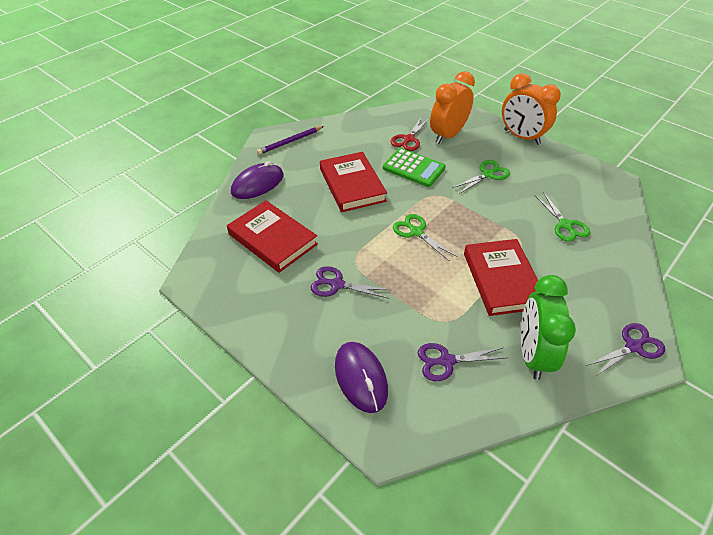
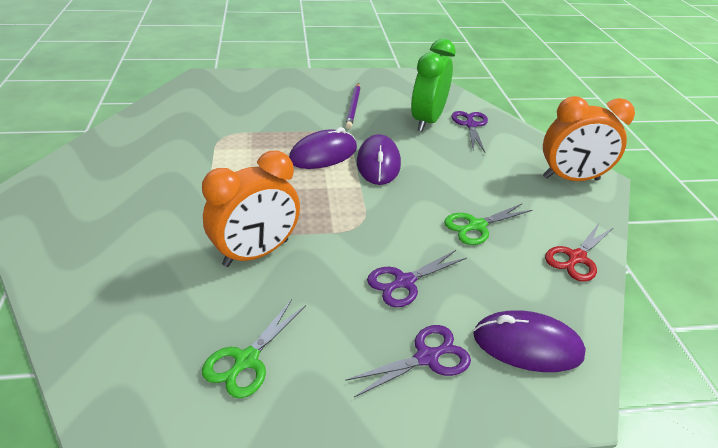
green calculator: 1 -> 0
green scissors: 3 -> 2
purple mouse: 2 -> 3
red book: 3 -> 0

